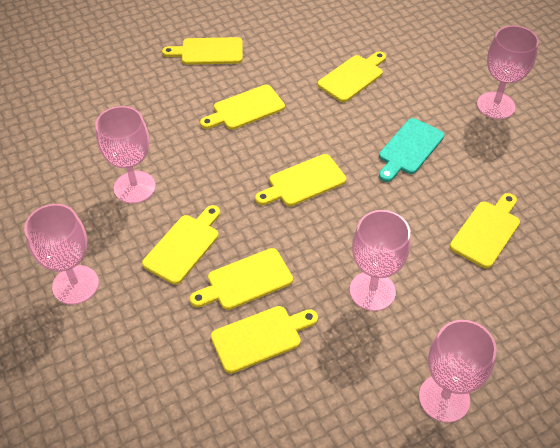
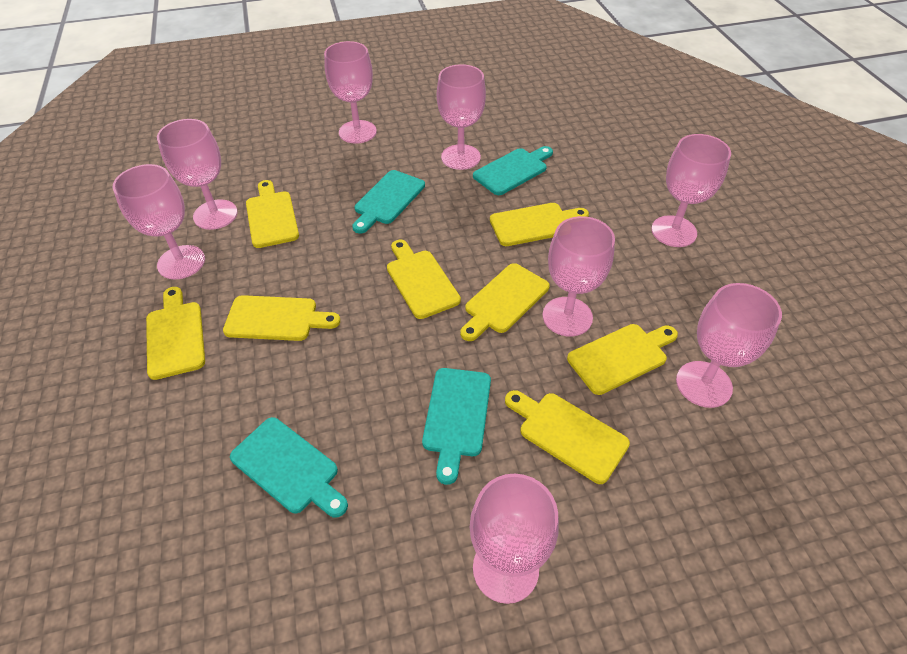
pink goblet: 5 -> 8
turquoise cutting board: 1 -> 4

